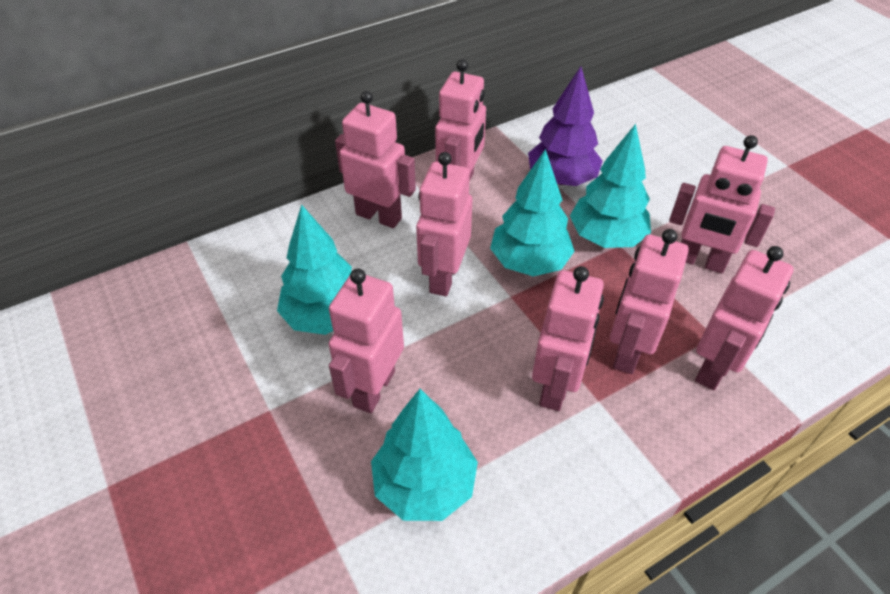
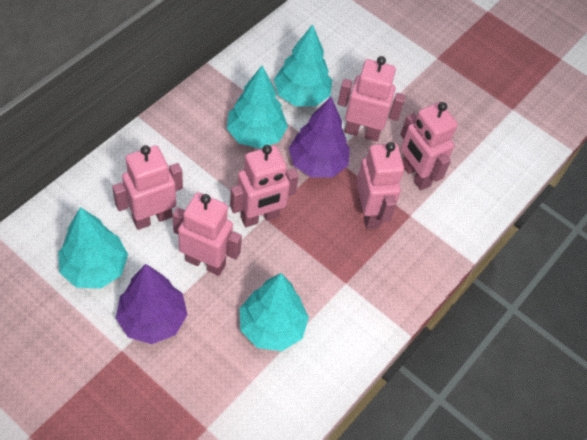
pink robot: 8 -> 6
purple tree: 1 -> 2

